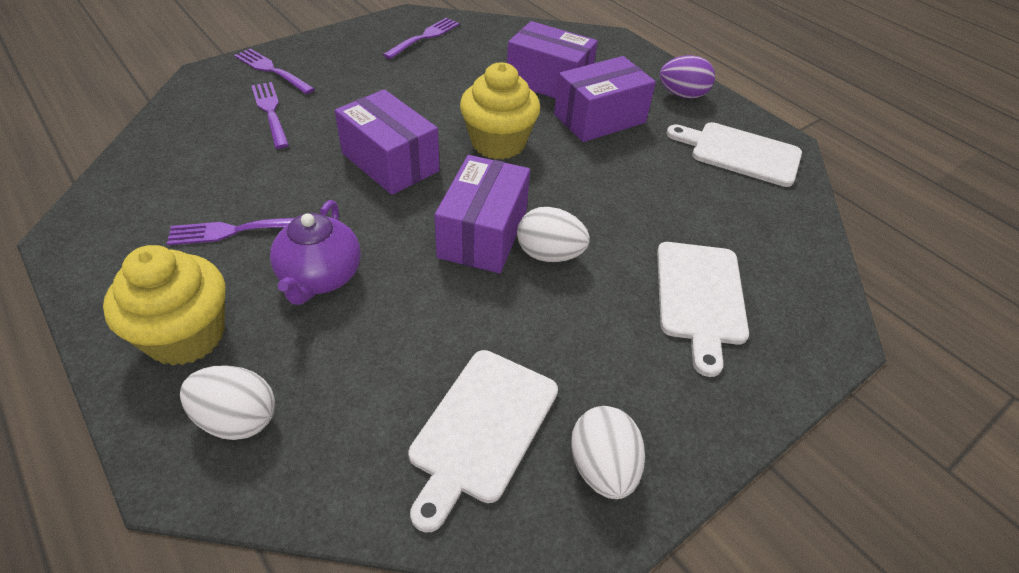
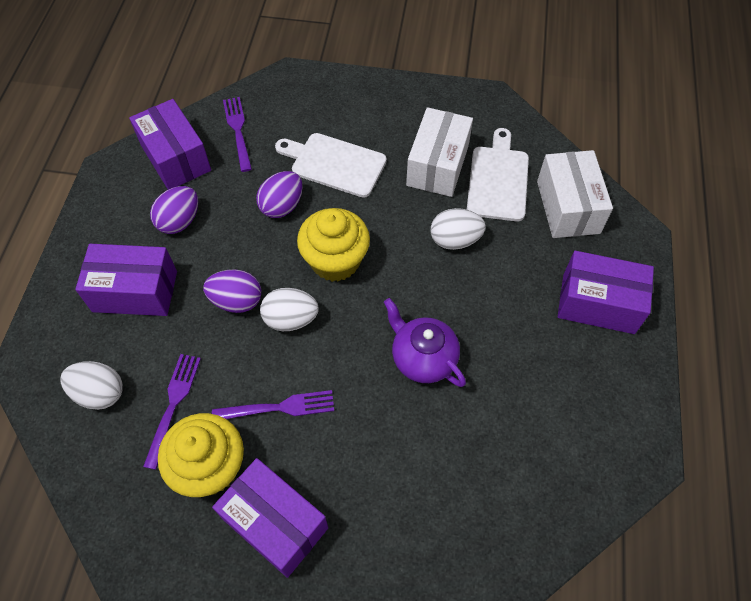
purple egg: 1 -> 3
purple fork: 4 -> 3
white box: 0 -> 2
white cutting board: 3 -> 2

